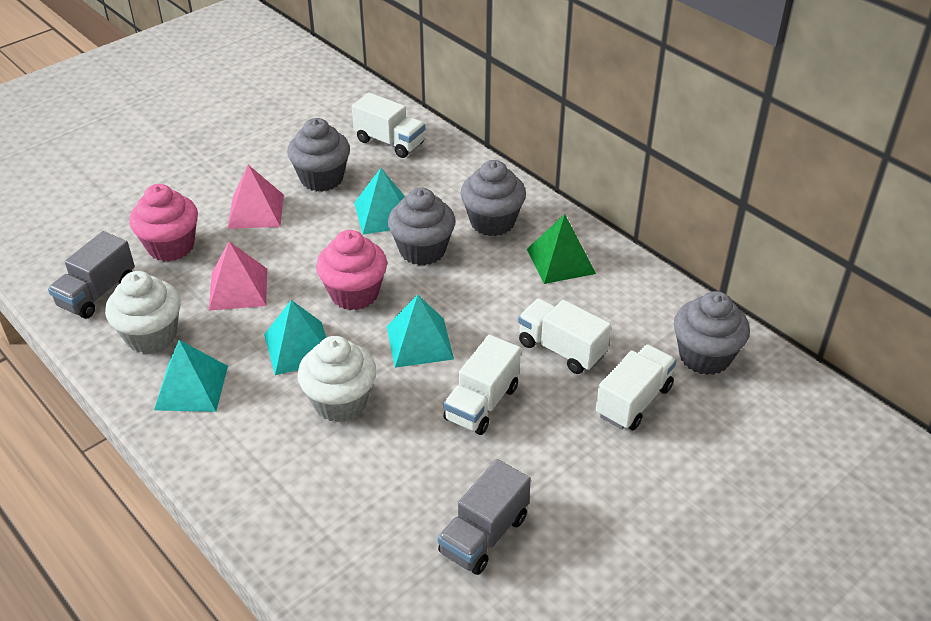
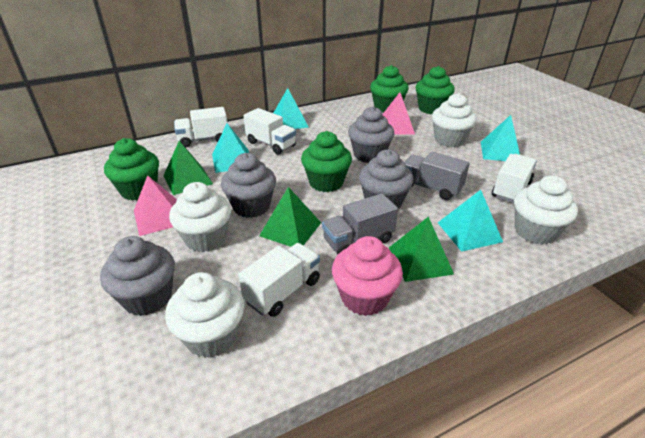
green cupcake: 0 -> 4
green pyramid: 1 -> 3
pink cupcake: 2 -> 1
white cupcake: 2 -> 4

